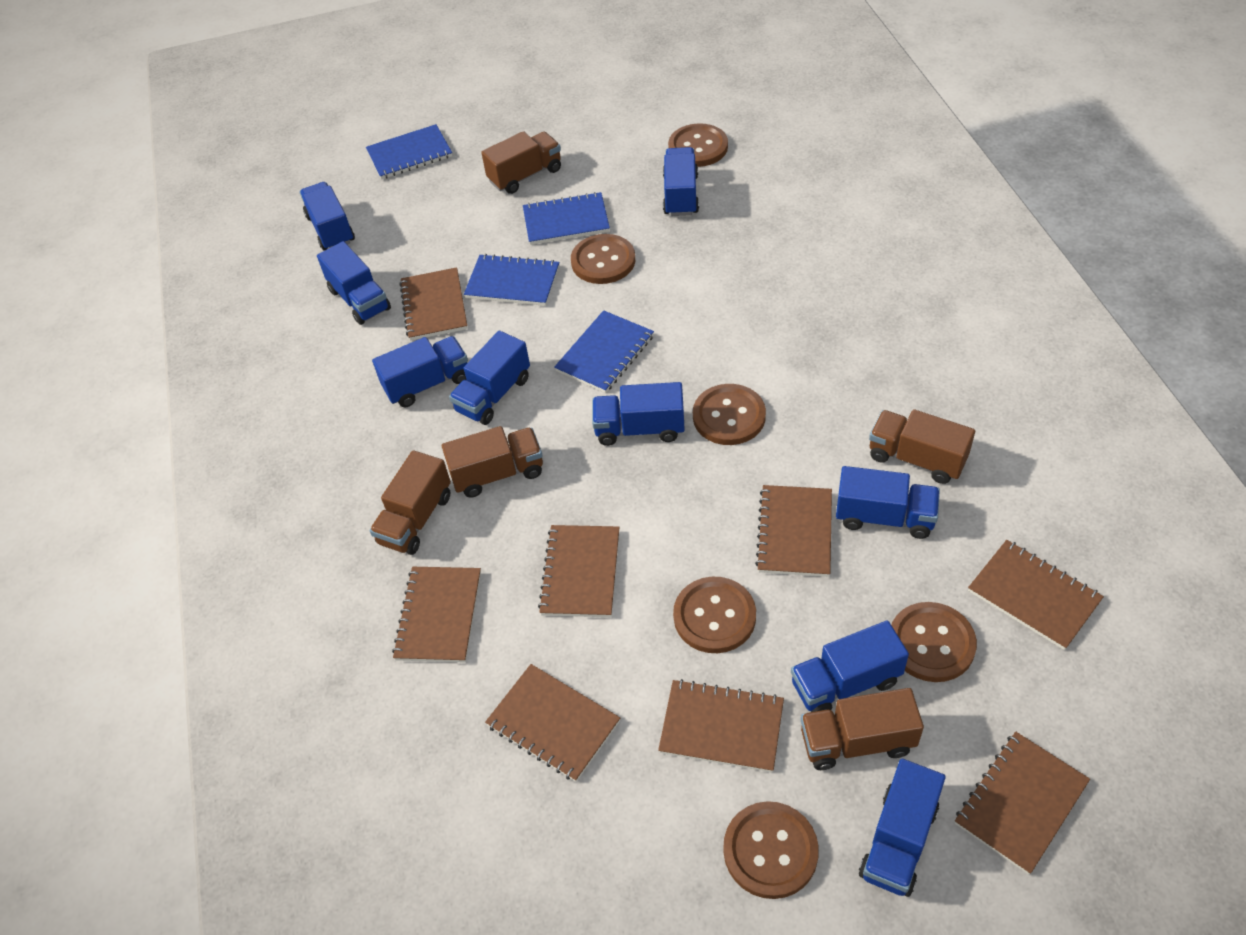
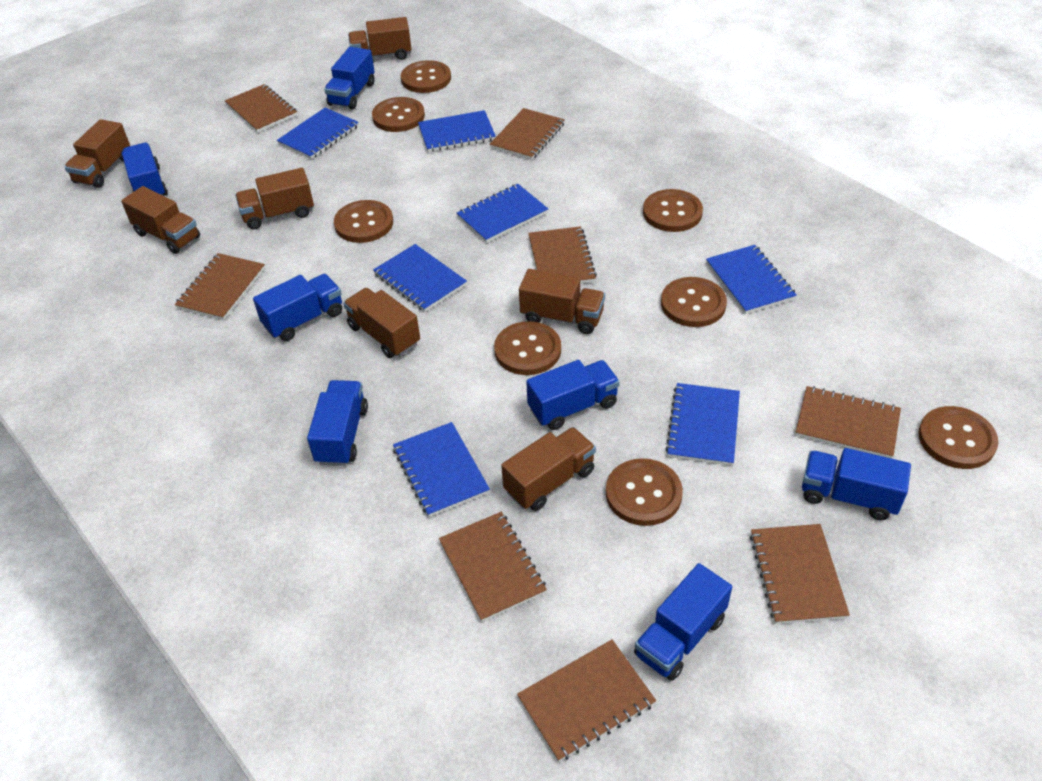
blue notebook: 4 -> 7
blue truck: 9 -> 7
brown button: 6 -> 8
brown truck: 5 -> 7

